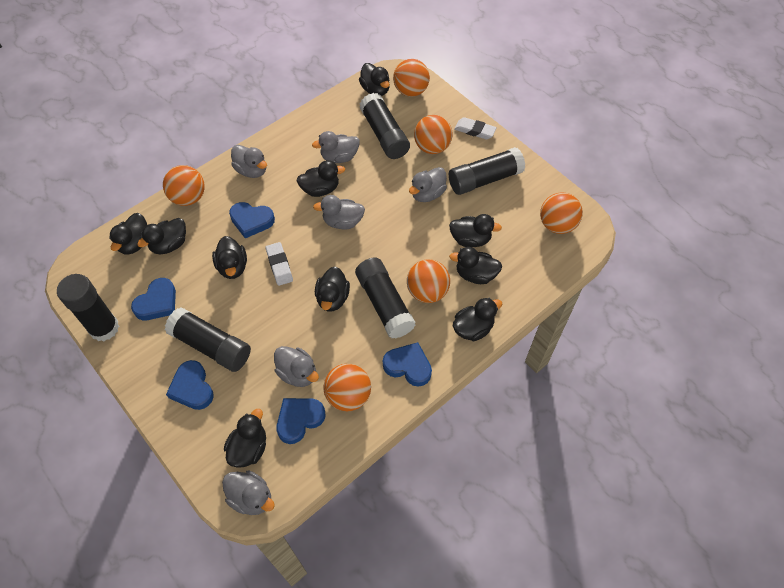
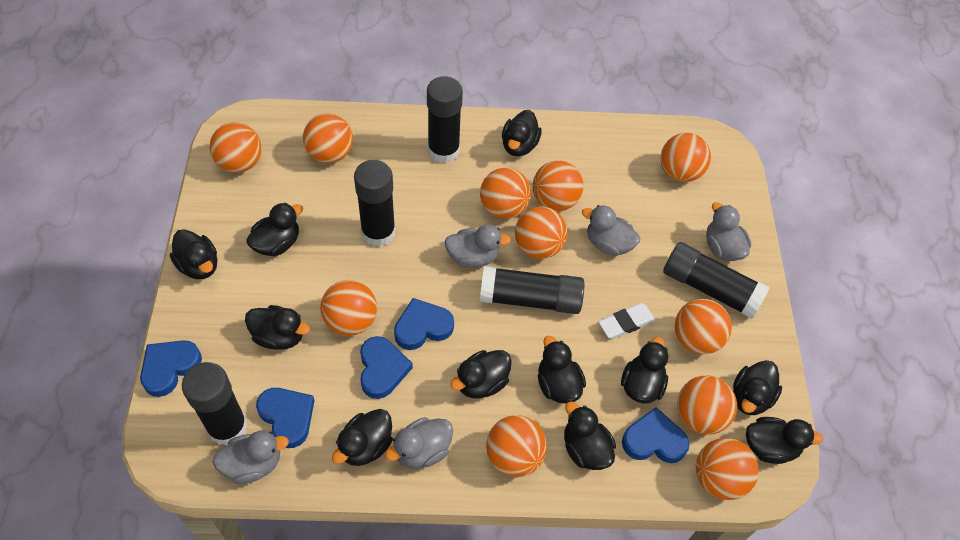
black duck: 10 -> 11
grey duck: 6 -> 5
orange ball: 6 -> 11
white eraser: 2 -> 1

